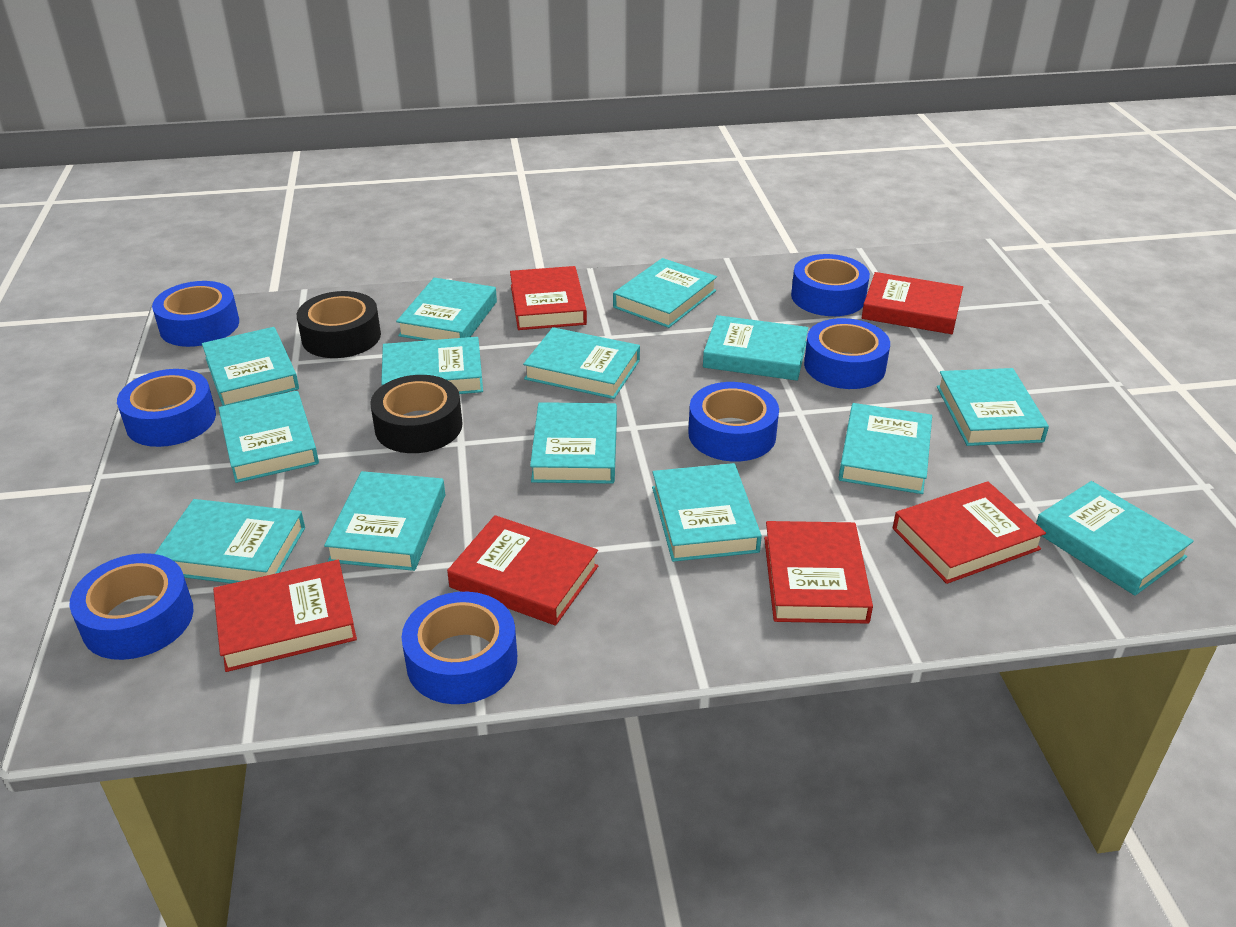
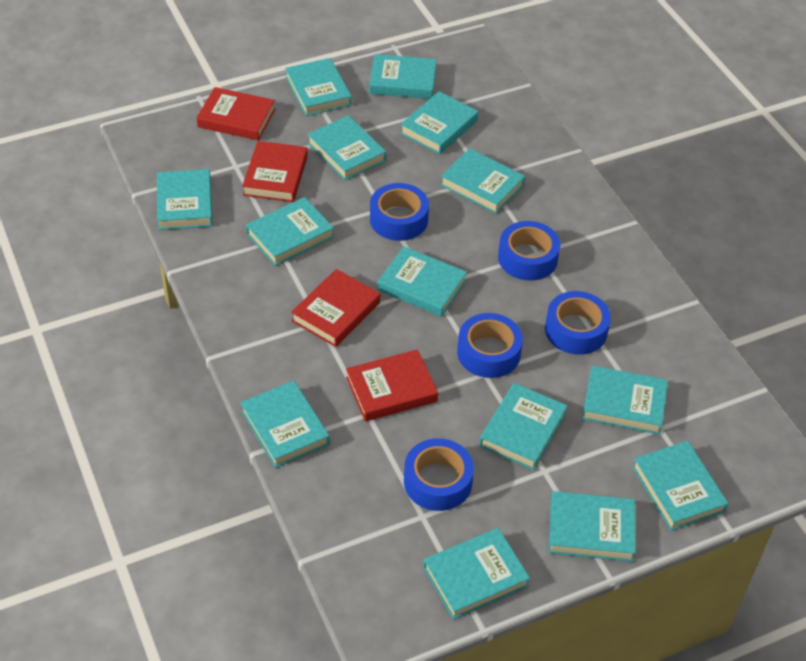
black tape: 2 -> 0
blue tape: 7 -> 5
red book: 6 -> 4

